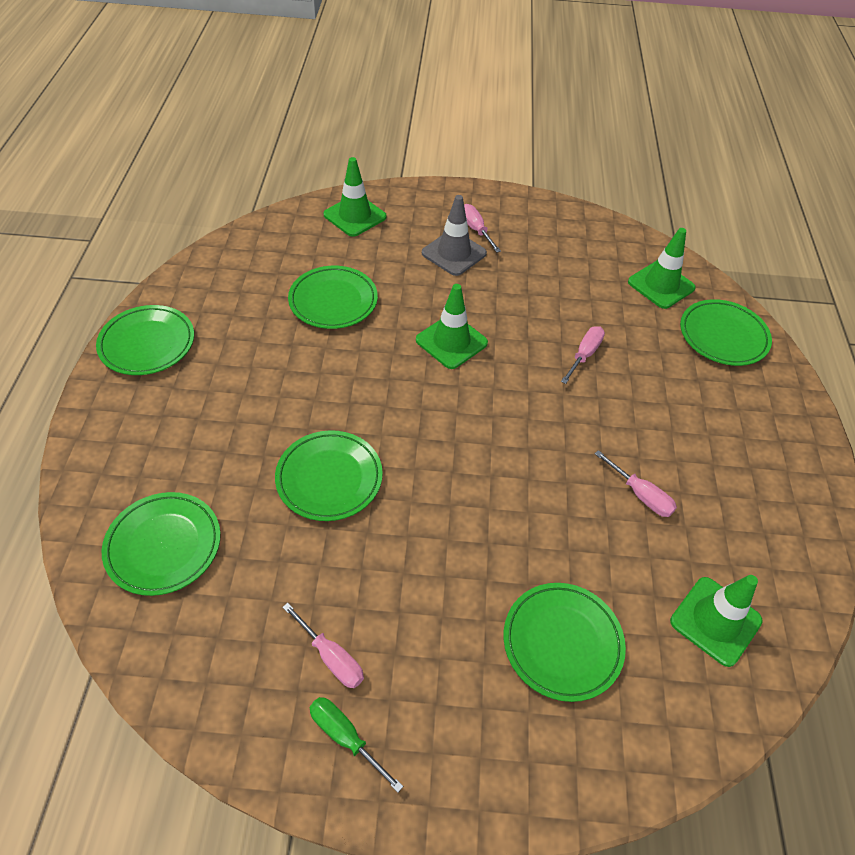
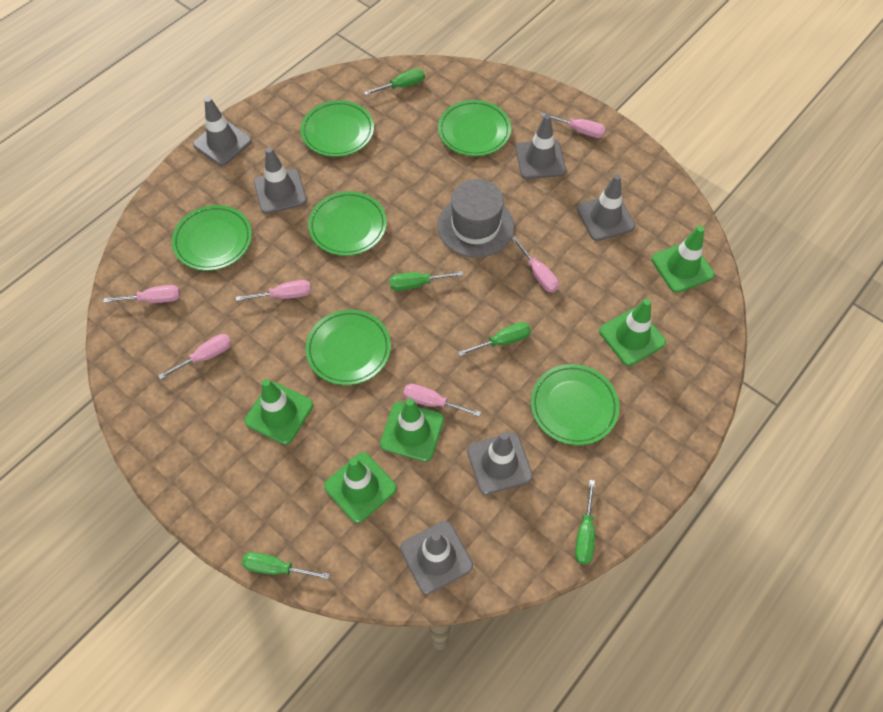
green screwdriver: 1 -> 5
green traffic cone: 4 -> 5
grey hat: 0 -> 1
grey traffic cone: 1 -> 6
pink screwdriver: 4 -> 6

